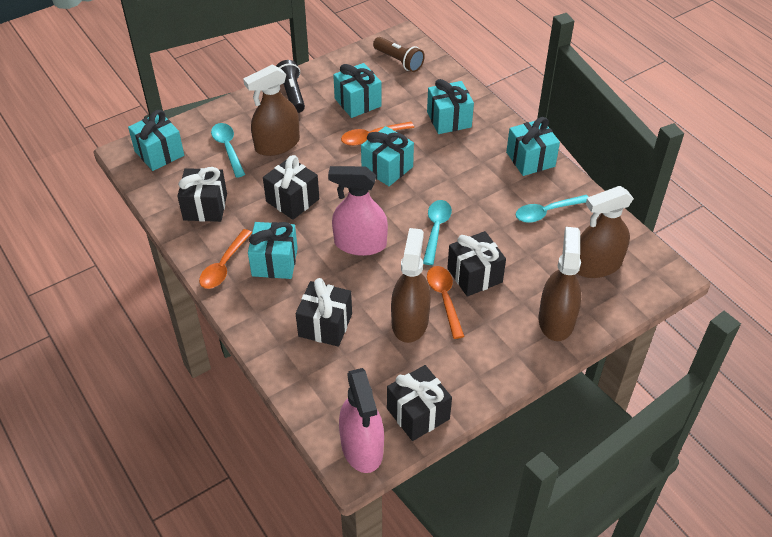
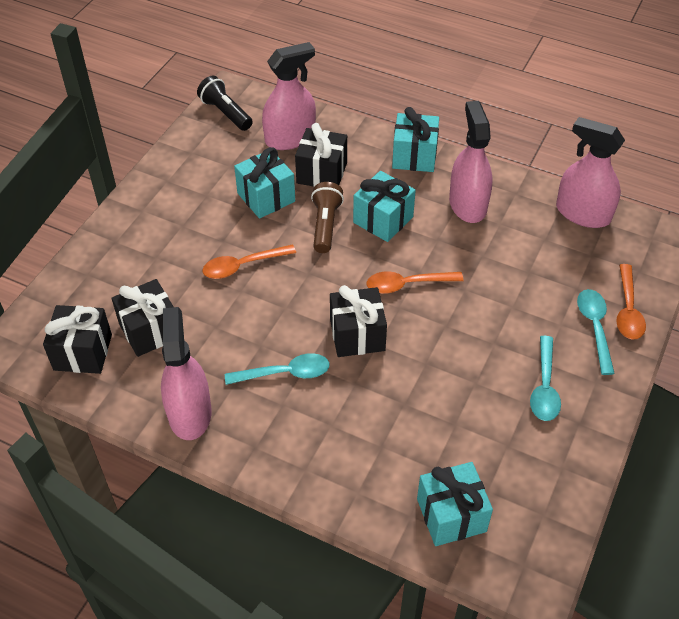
black gift: 5 -> 4
brown spray bottle: 4 -> 0
pink spray bottle: 2 -> 4
turquoise gift: 6 -> 4

